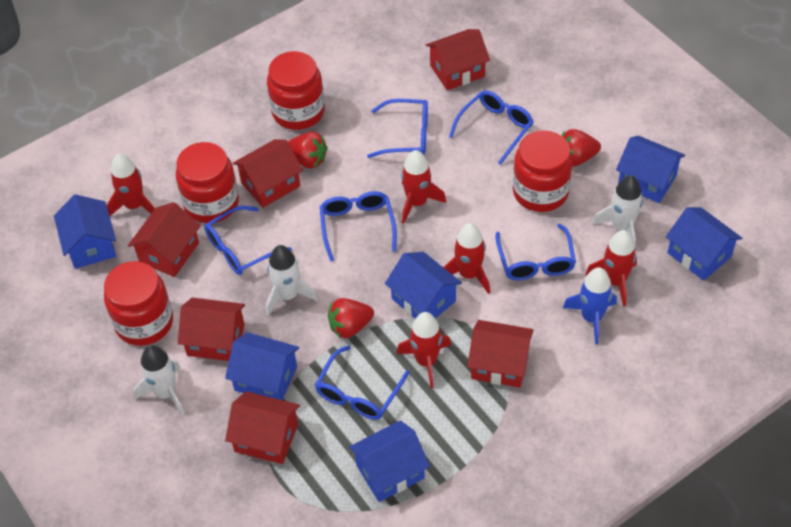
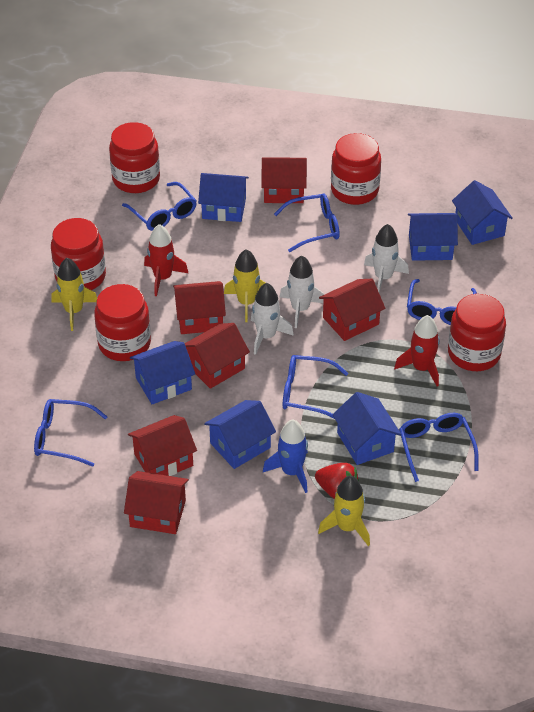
red jar: 4 -> 5
red rocket: 5 -> 2
red strawberry: 3 -> 1
yellow rocket: 0 -> 3

